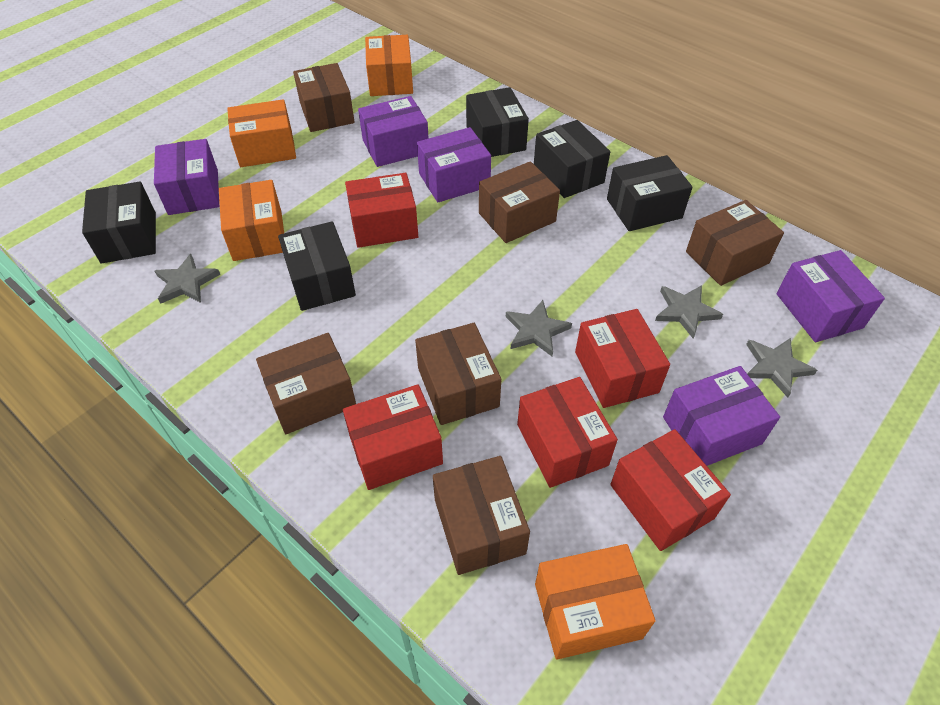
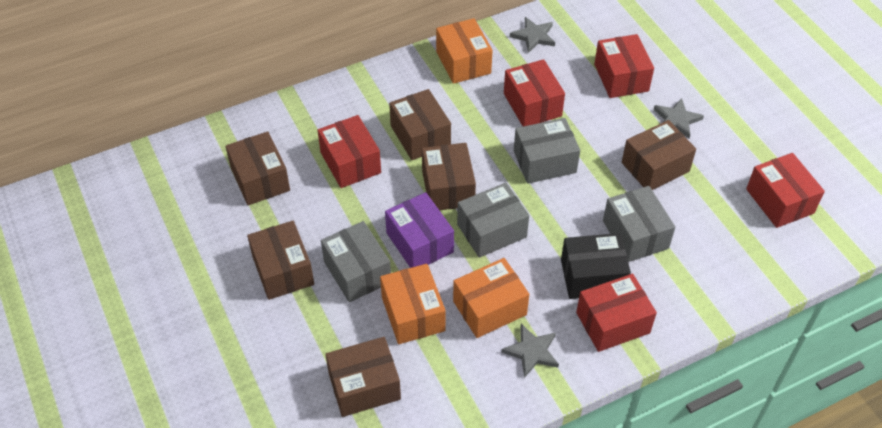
black box: 5 -> 1
grey box: 0 -> 4
grey star: 4 -> 3
orange box: 4 -> 3
purple box: 5 -> 1

